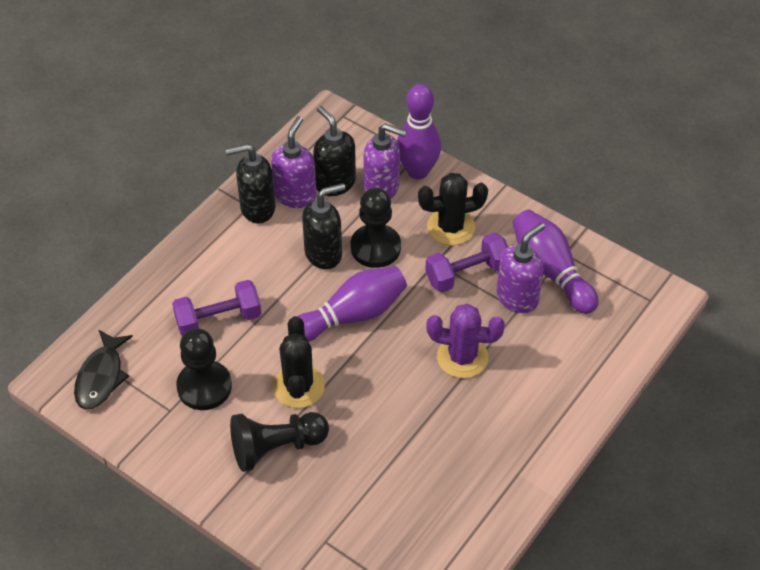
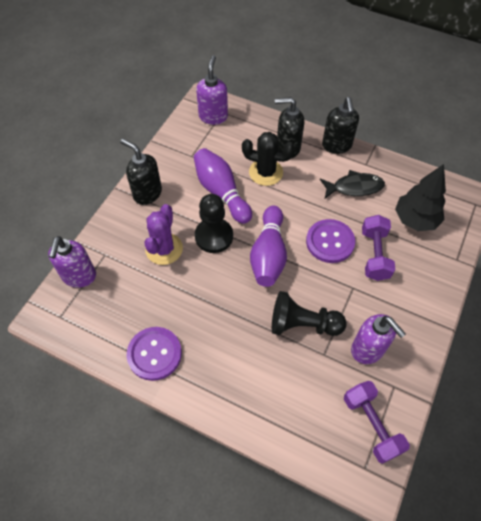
black cactus: 2 -> 1
black pawn: 3 -> 2
black tree: 0 -> 1
purple bowling pin: 3 -> 2
purple button: 0 -> 2

